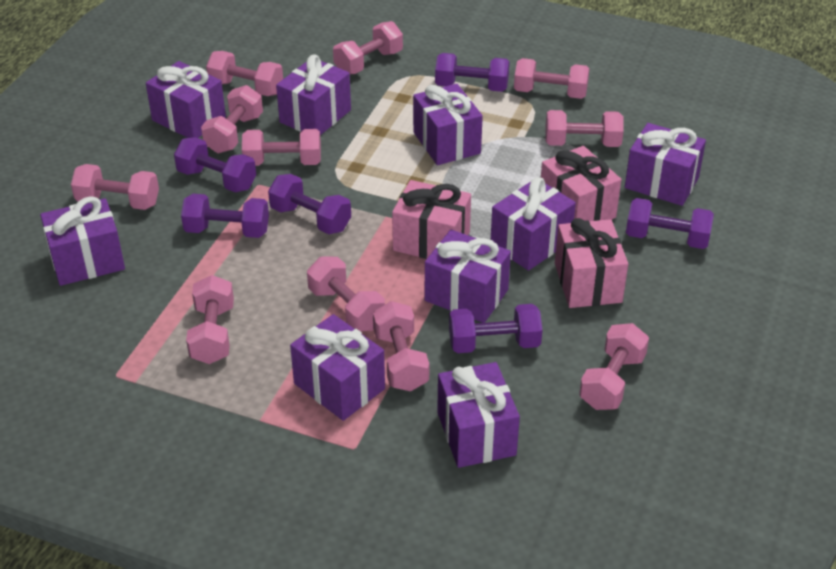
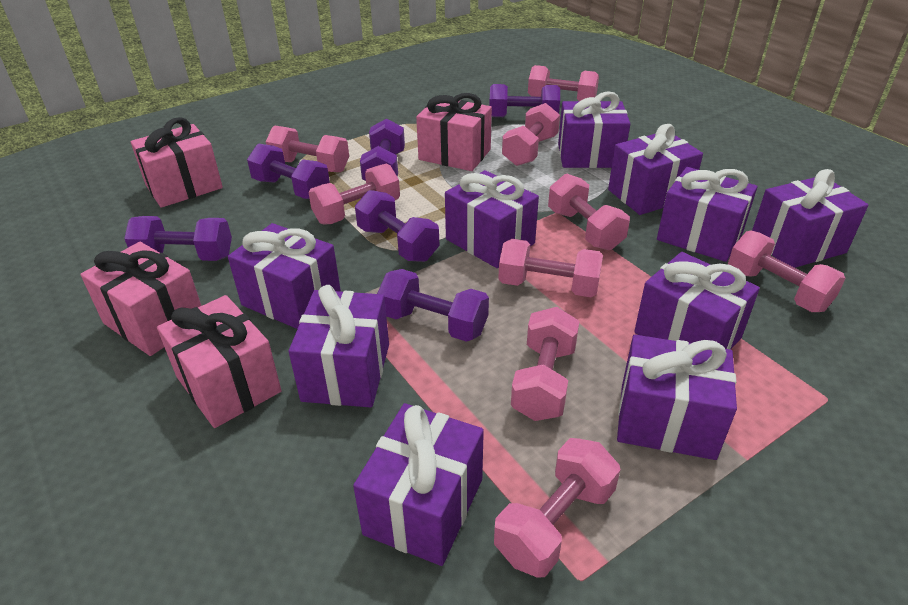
pink dumbbell: 11 -> 9
pink gift: 3 -> 4
purple gift: 9 -> 10

